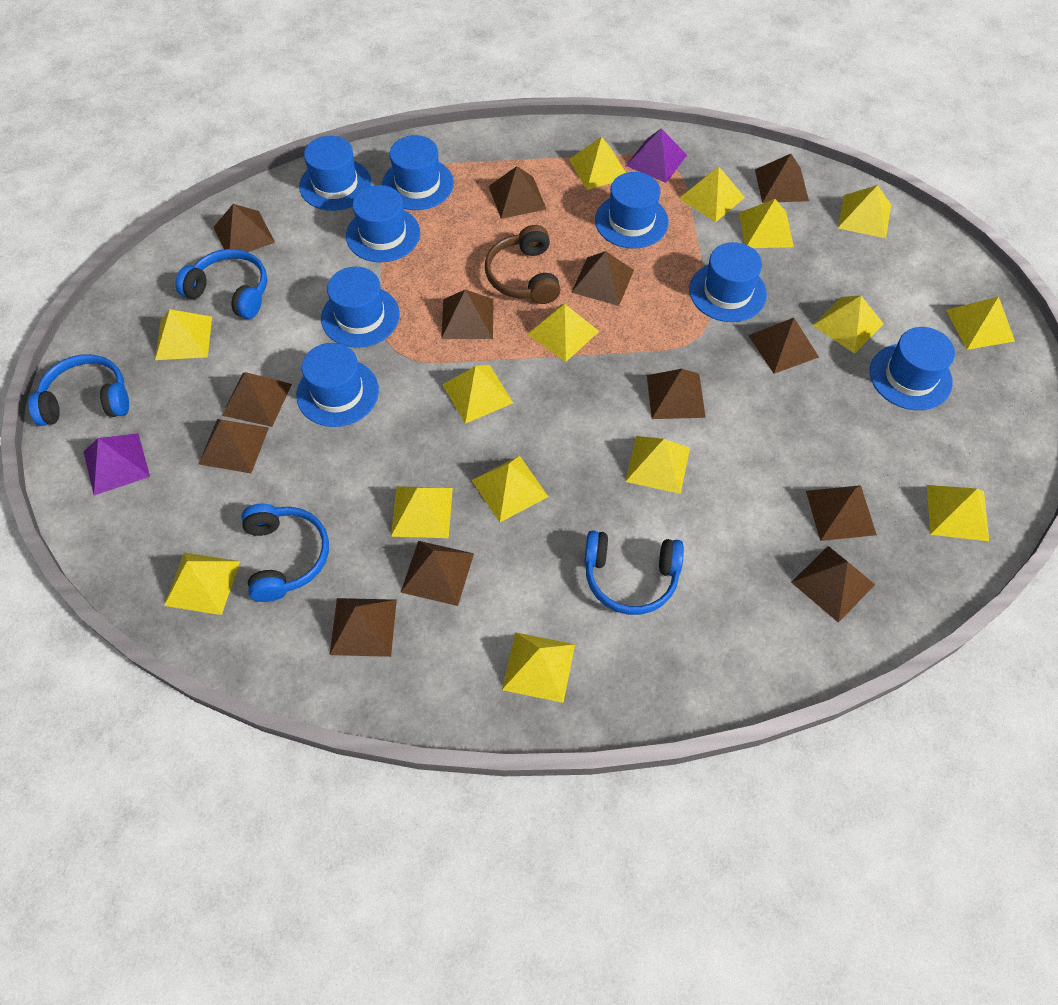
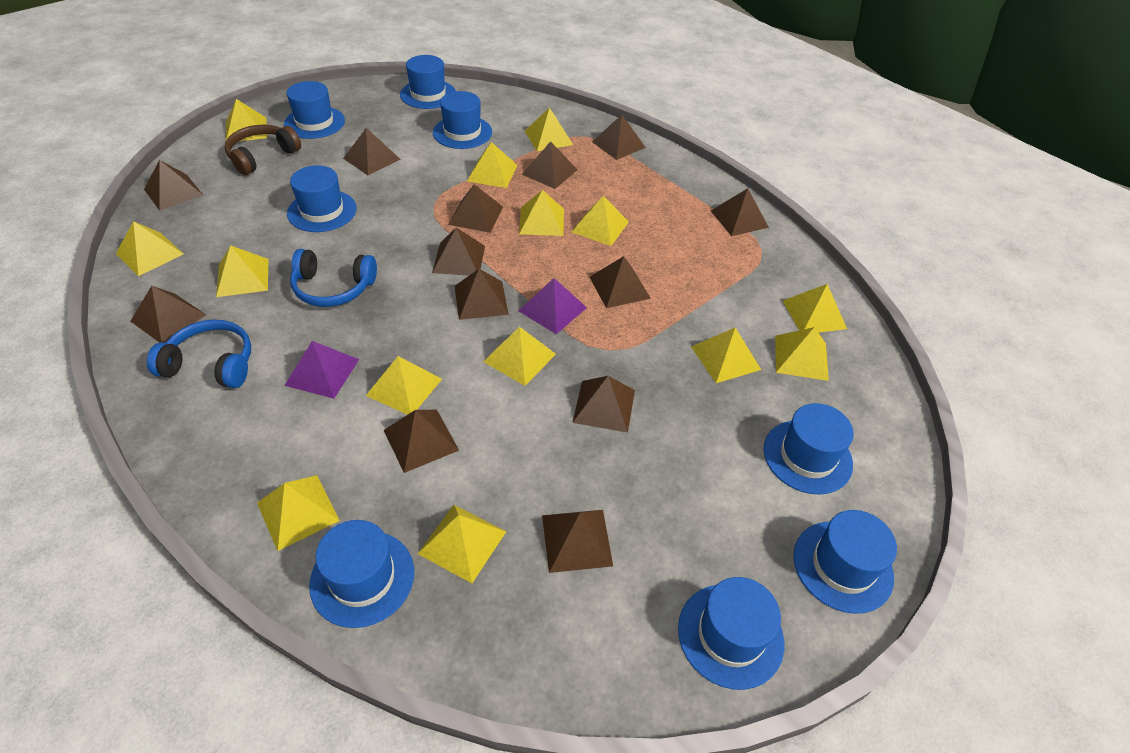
blue headphones: 4 -> 2
yellow pyramid: 15 -> 14

